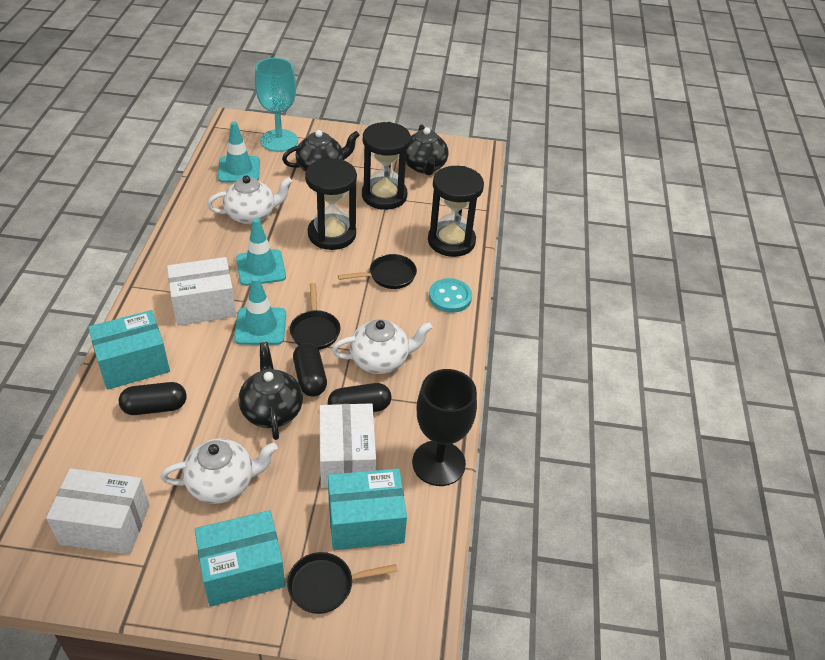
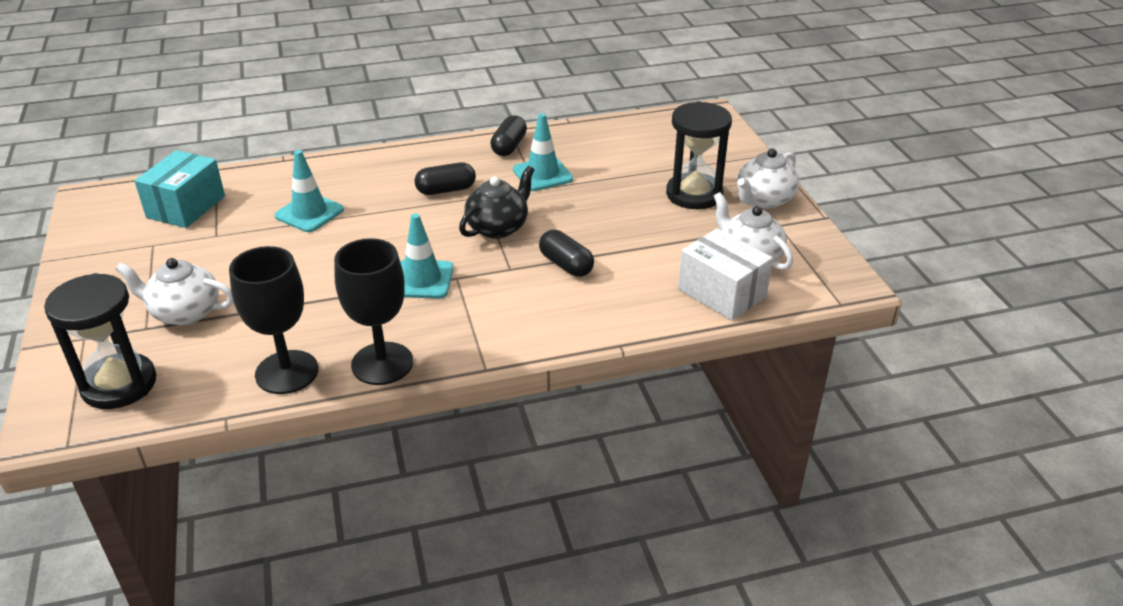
black goblet: 1 -> 2
black hourglass: 3 -> 2
black pan: 3 -> 0
black teapot: 3 -> 1
turquoise box: 3 -> 1
turquoise button: 1 -> 0
turquoise goblet: 1 -> 0
white box: 3 -> 1

